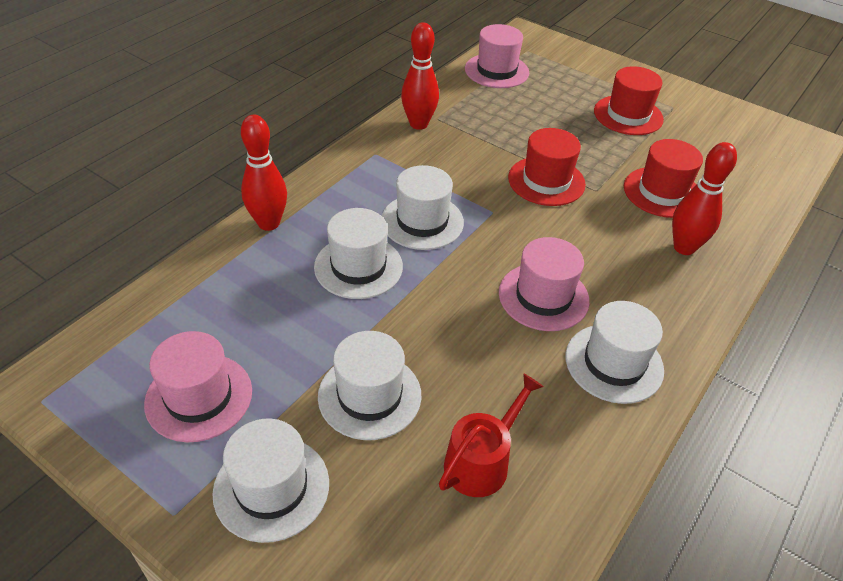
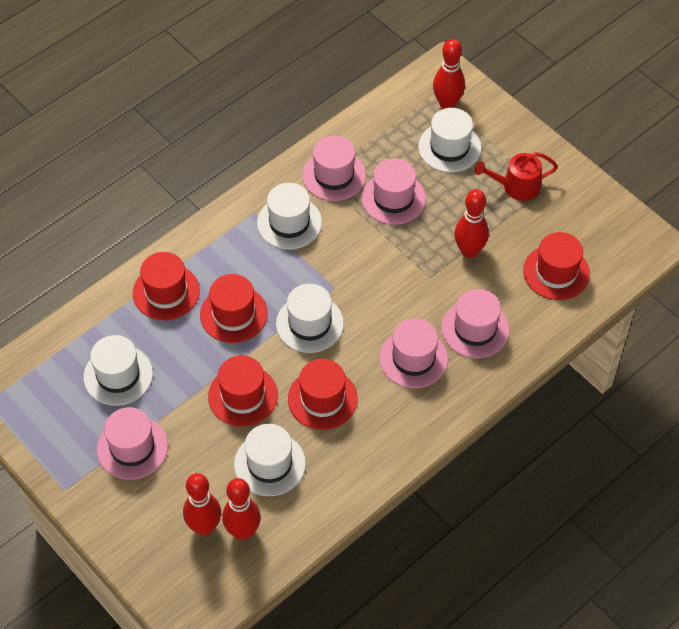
pink hat: 3 -> 5
red bowling pin: 3 -> 4
red hat: 3 -> 5

